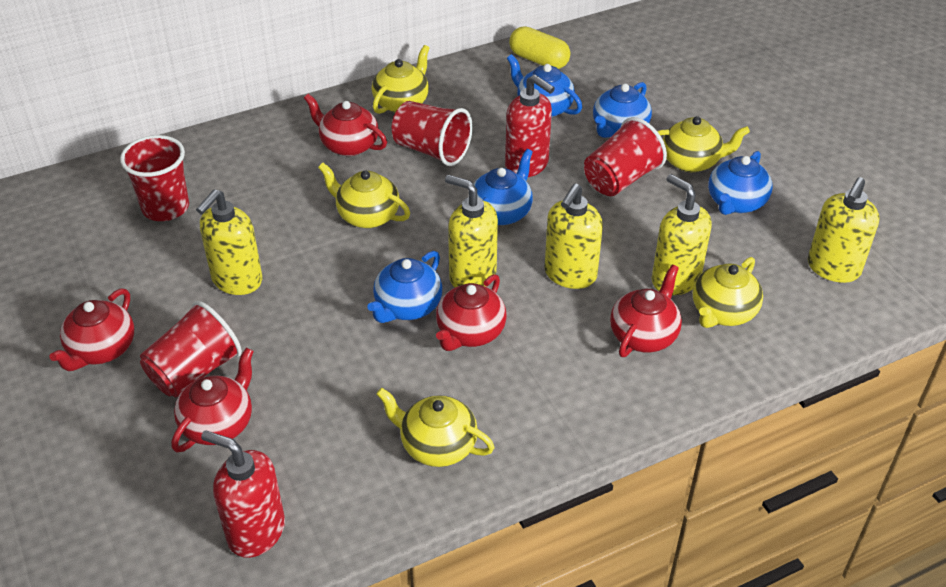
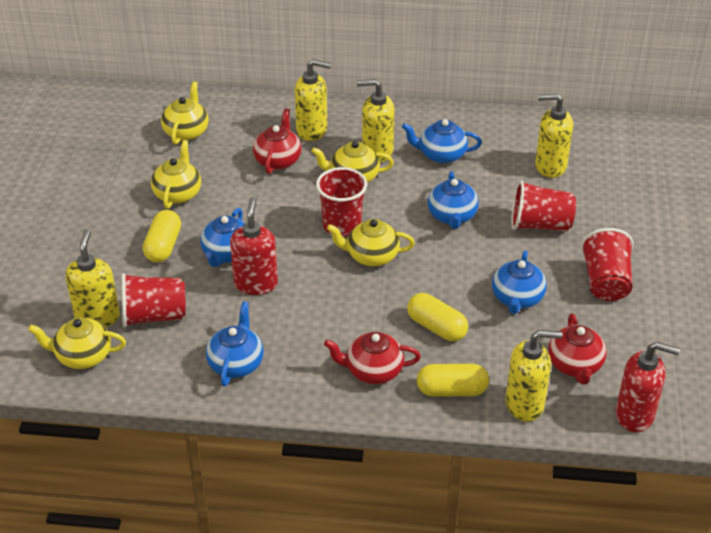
red teapot: 5 -> 3
yellow capsule: 1 -> 3

